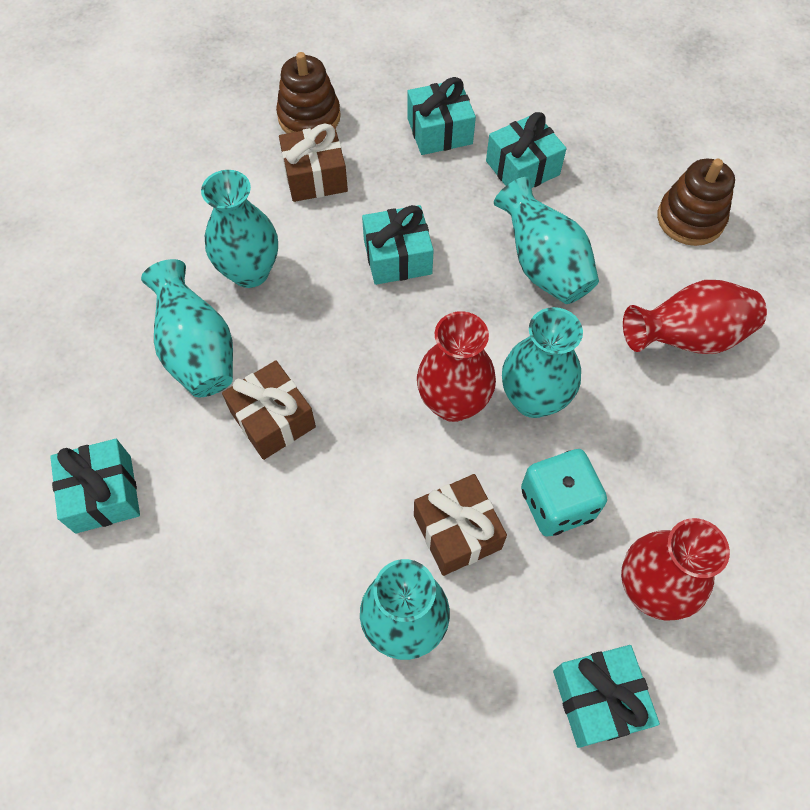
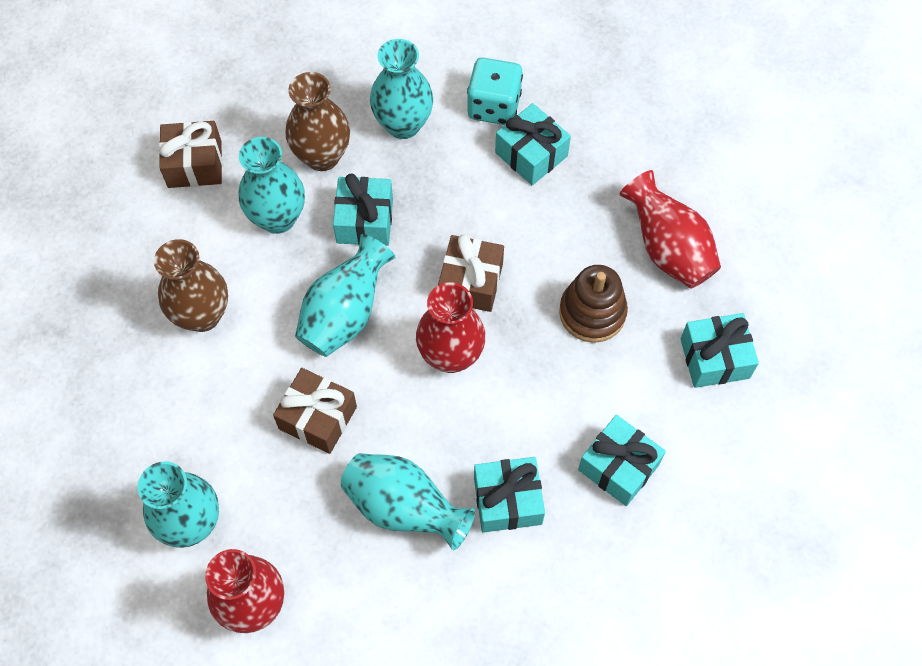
brown stacking toy: 2 -> 1
brown vase: 0 -> 2

